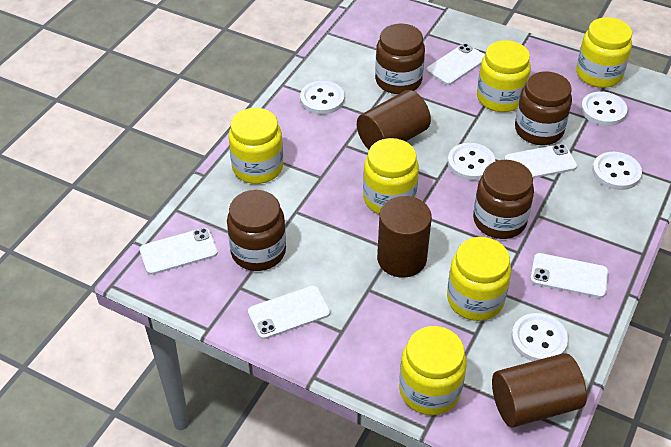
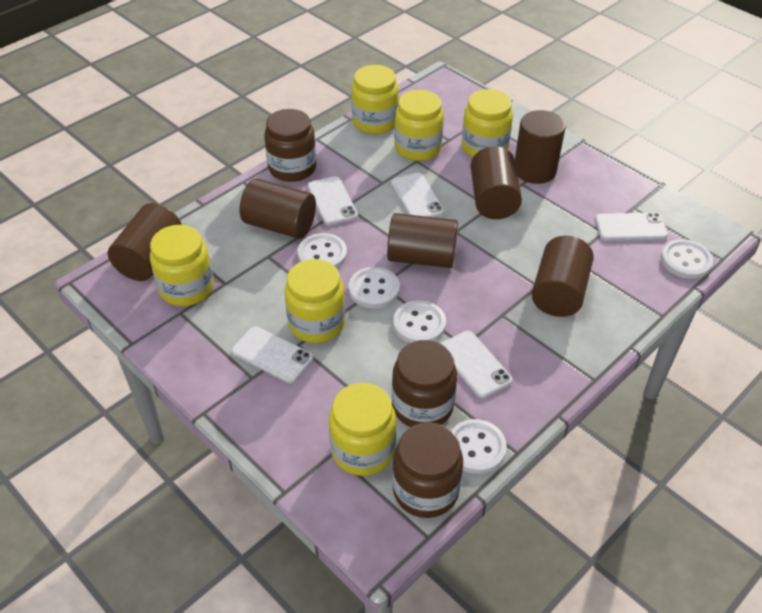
brown cylinder: 3 -> 6
brown jar: 4 -> 3

